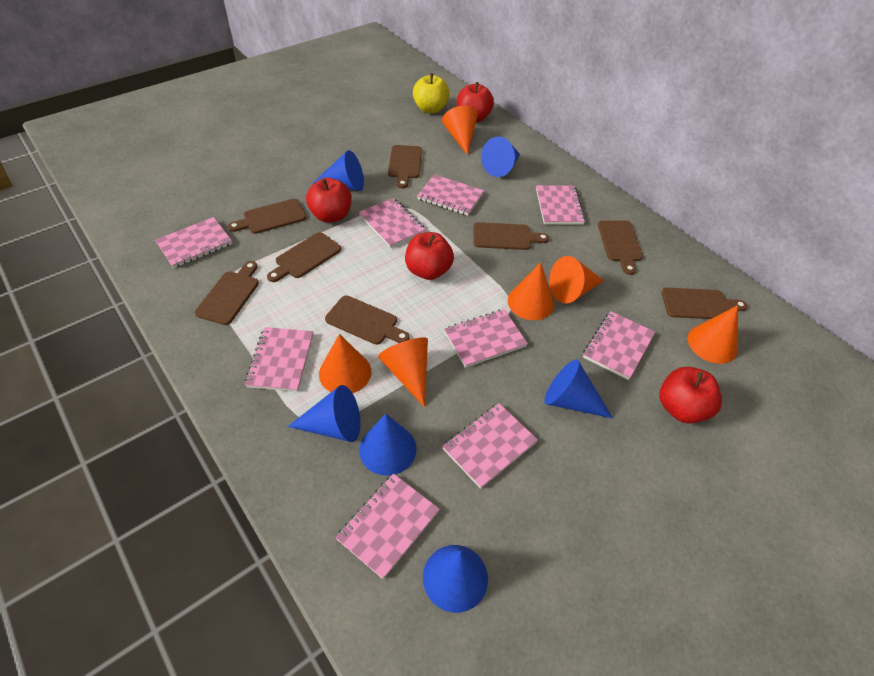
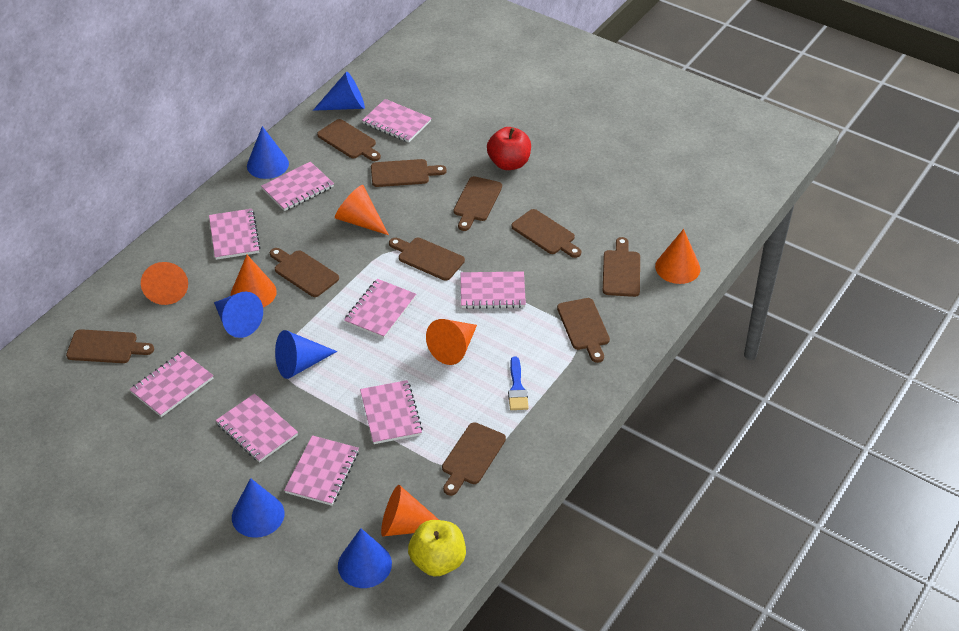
blue brush: 0 -> 1
brown cutting board: 8 -> 10
red apple: 4 -> 1

